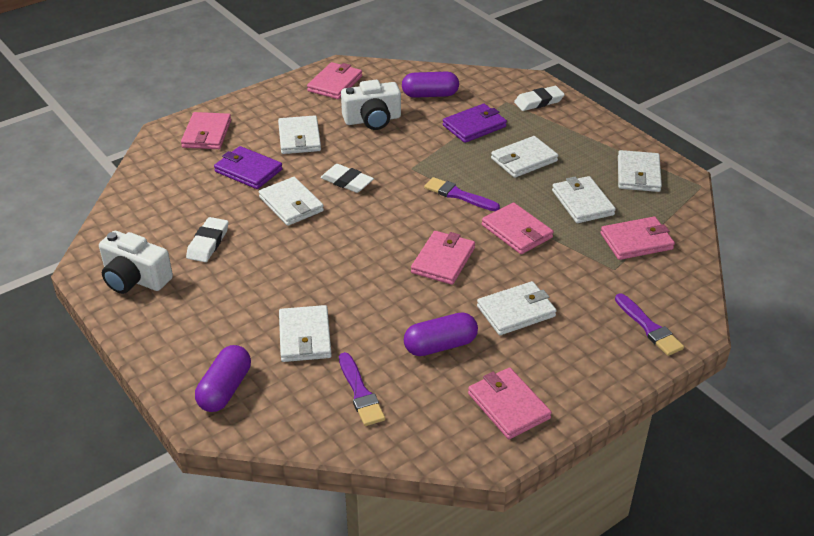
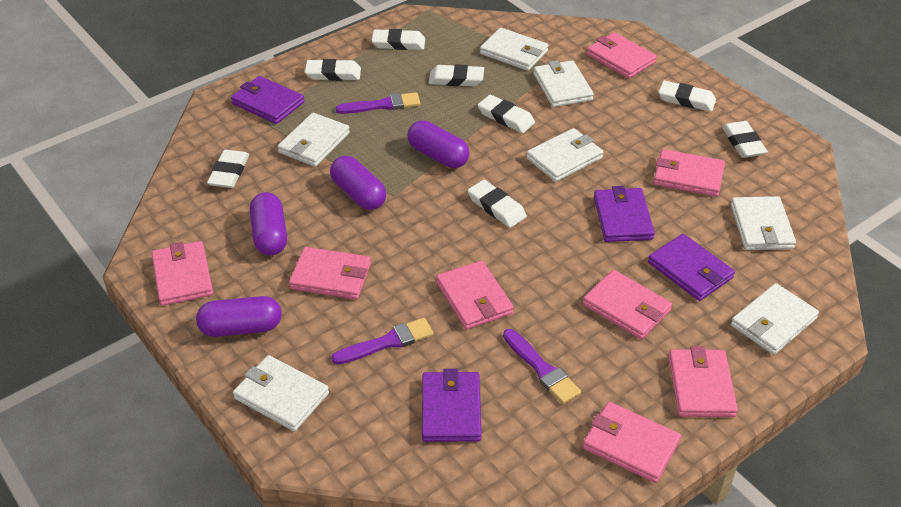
pink wallet: 6 -> 8
purple capsule: 3 -> 4
purple wallet: 2 -> 4
white camera: 2 -> 0
white eraser: 3 -> 8

